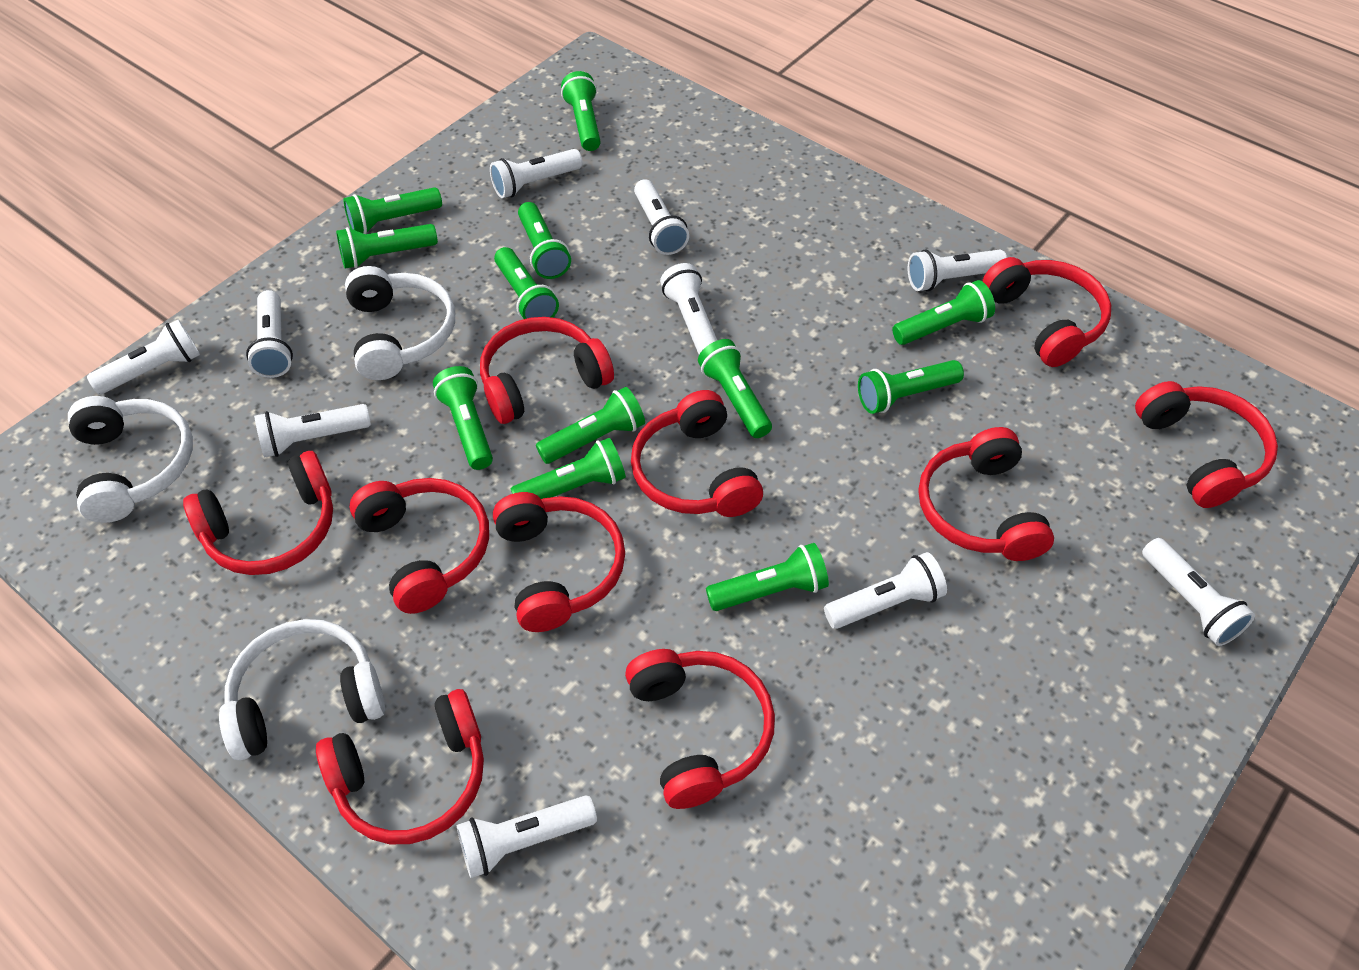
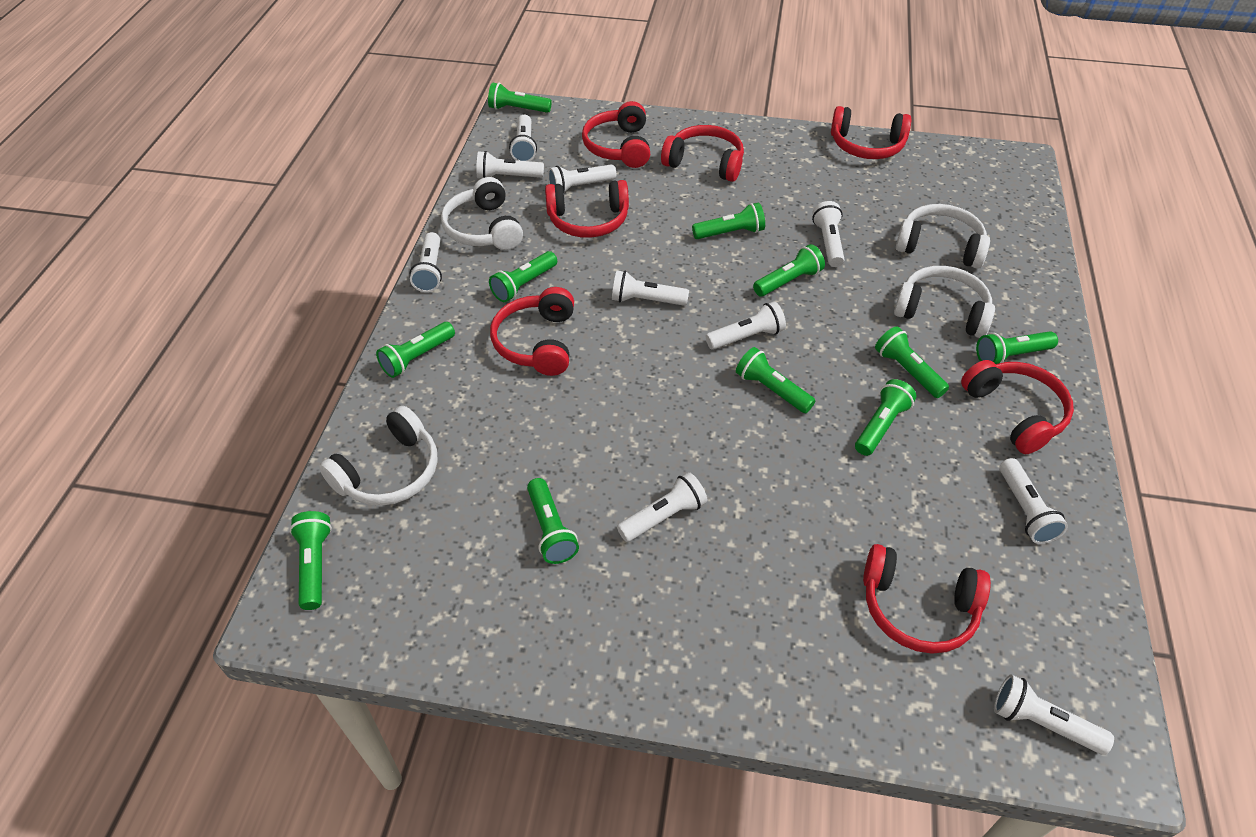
green flashlight: 12 -> 11
red headphones: 10 -> 7
white headphones: 3 -> 4

